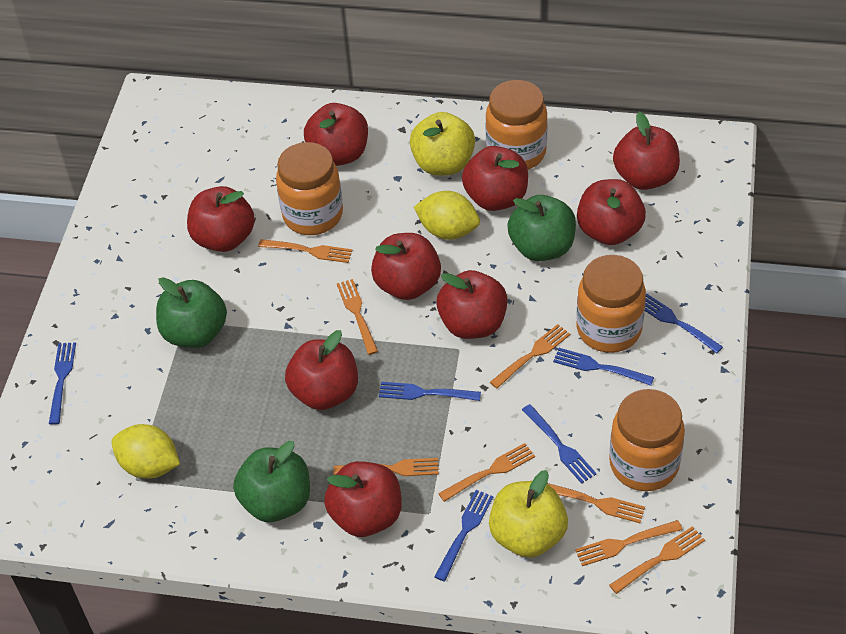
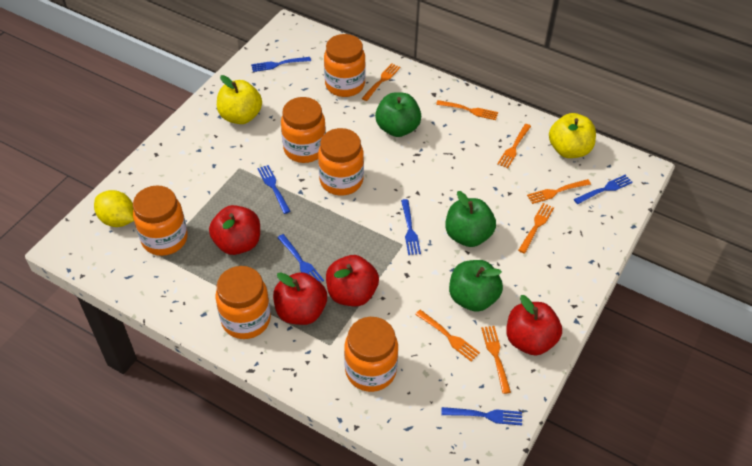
orange fork: 8 -> 7
orange jar: 4 -> 6
red apple: 9 -> 4
yellow lemon: 2 -> 1

